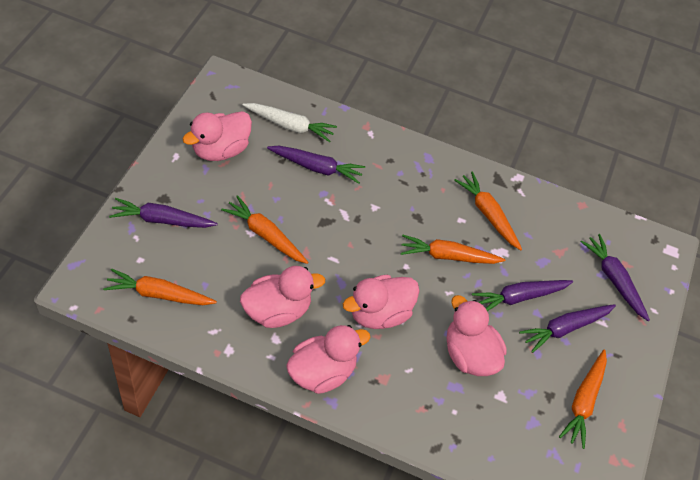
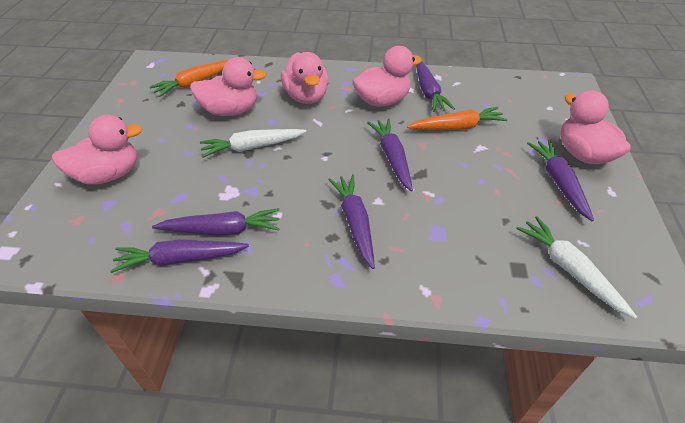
orange carrot: 5 -> 2
purple carrot: 5 -> 6
white carrot: 1 -> 2

